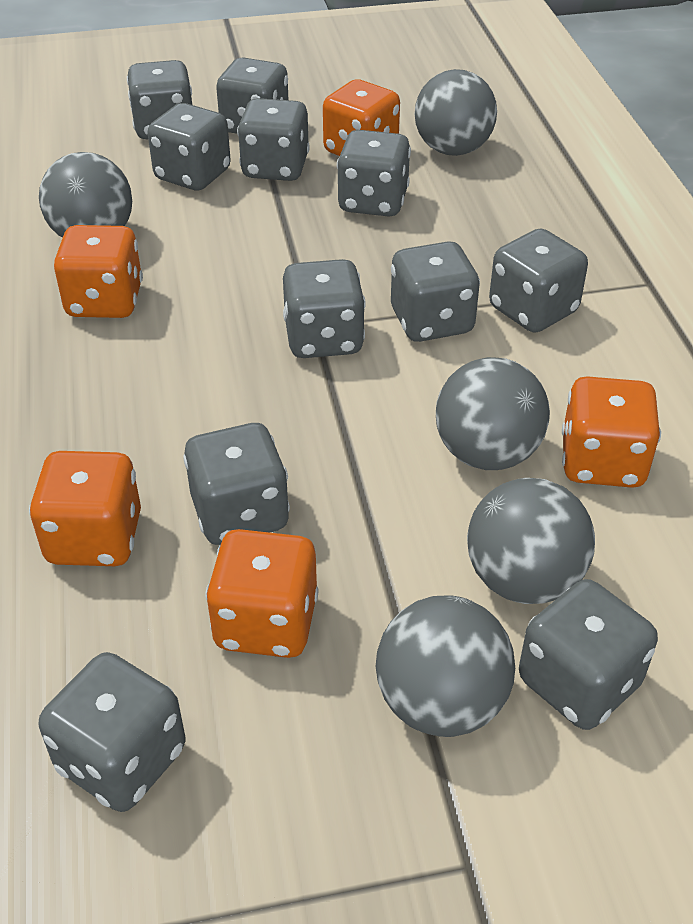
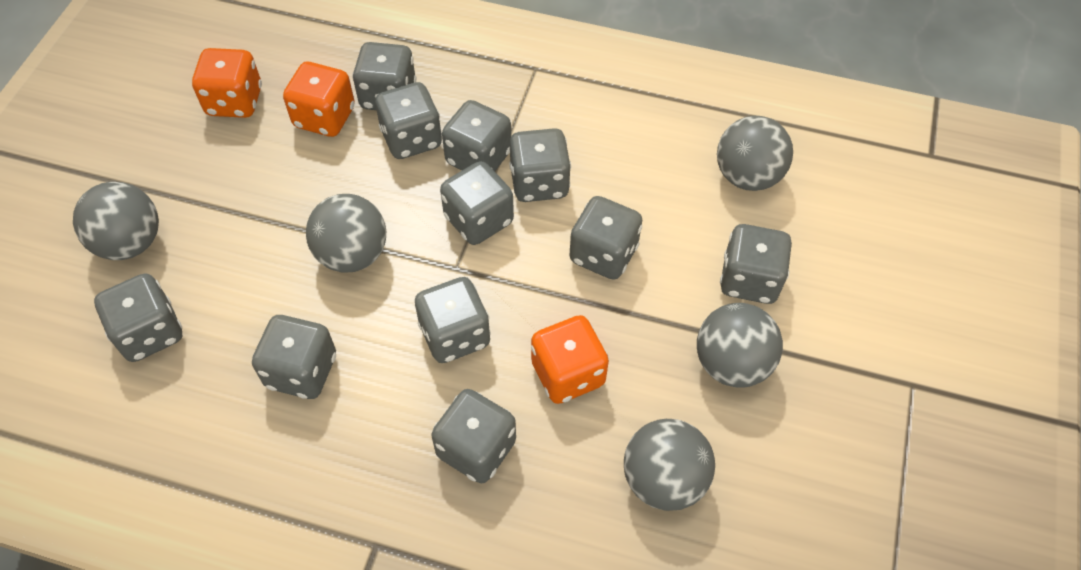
orange dice: 5 -> 3

